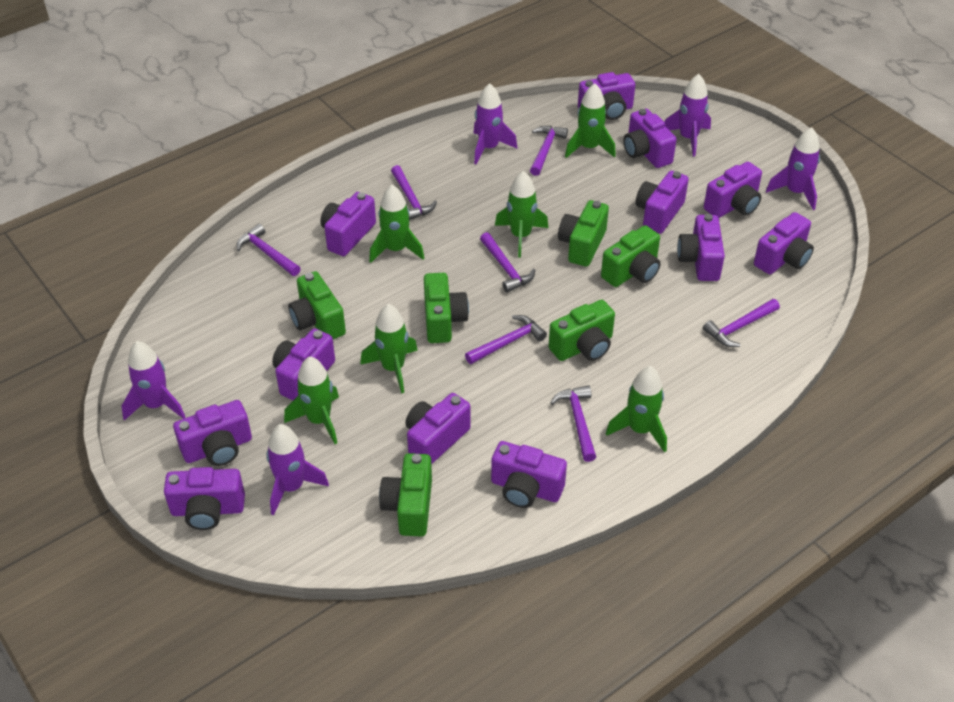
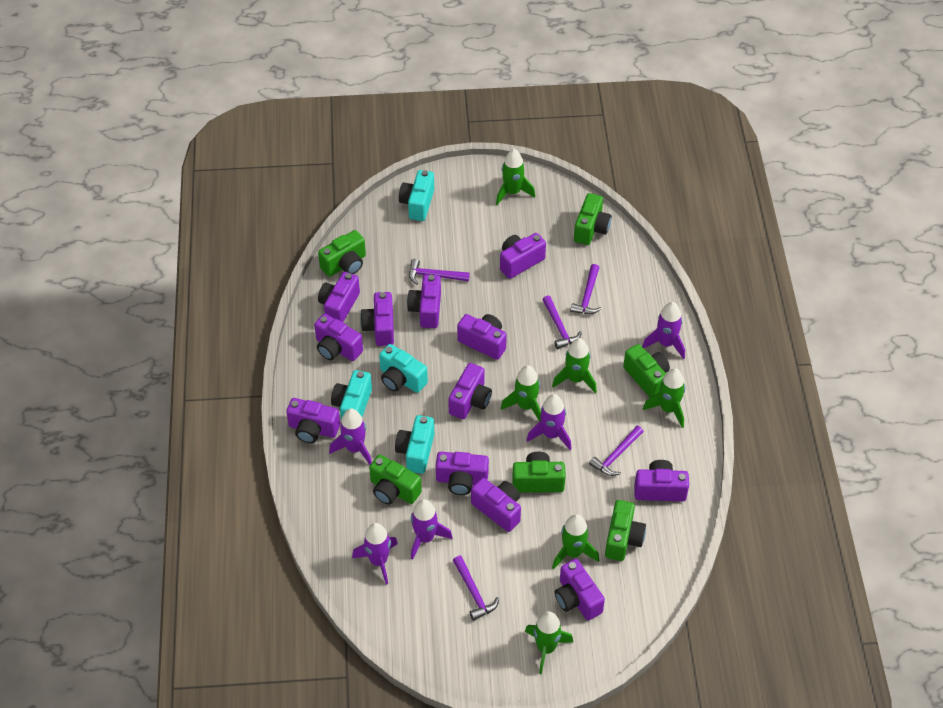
purple hammer: 7 -> 5
turquoise camera: 0 -> 4

